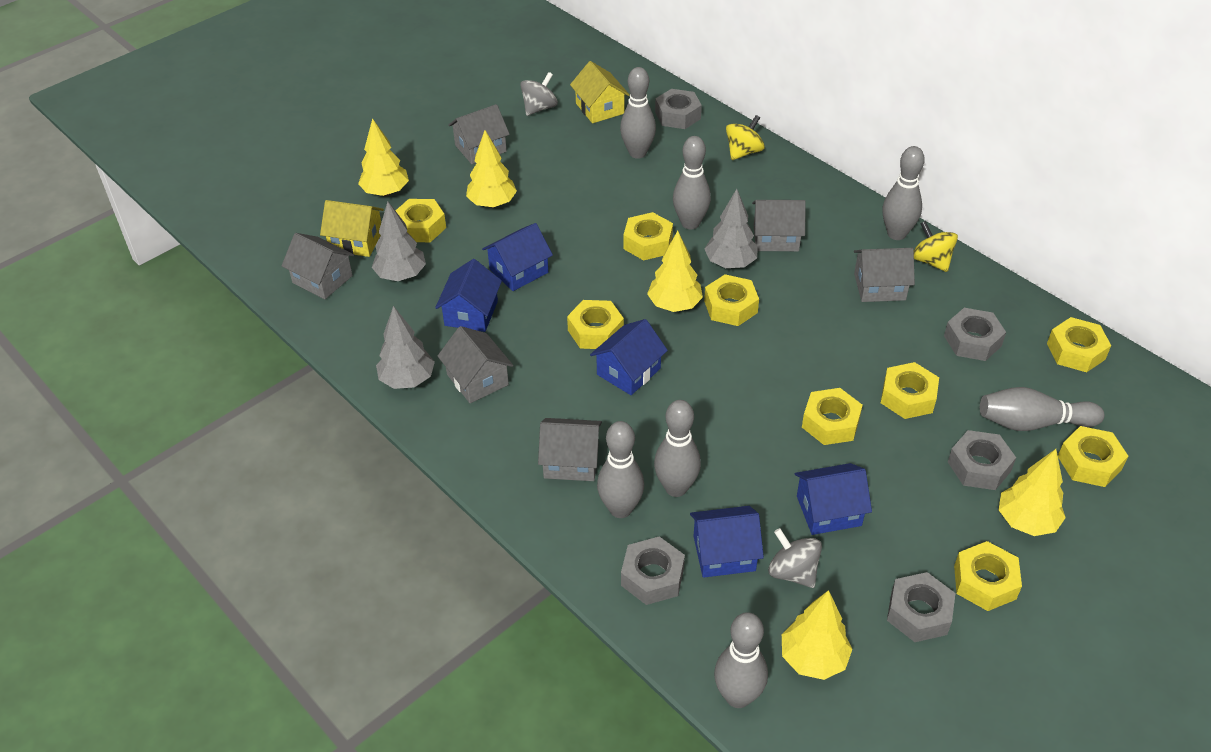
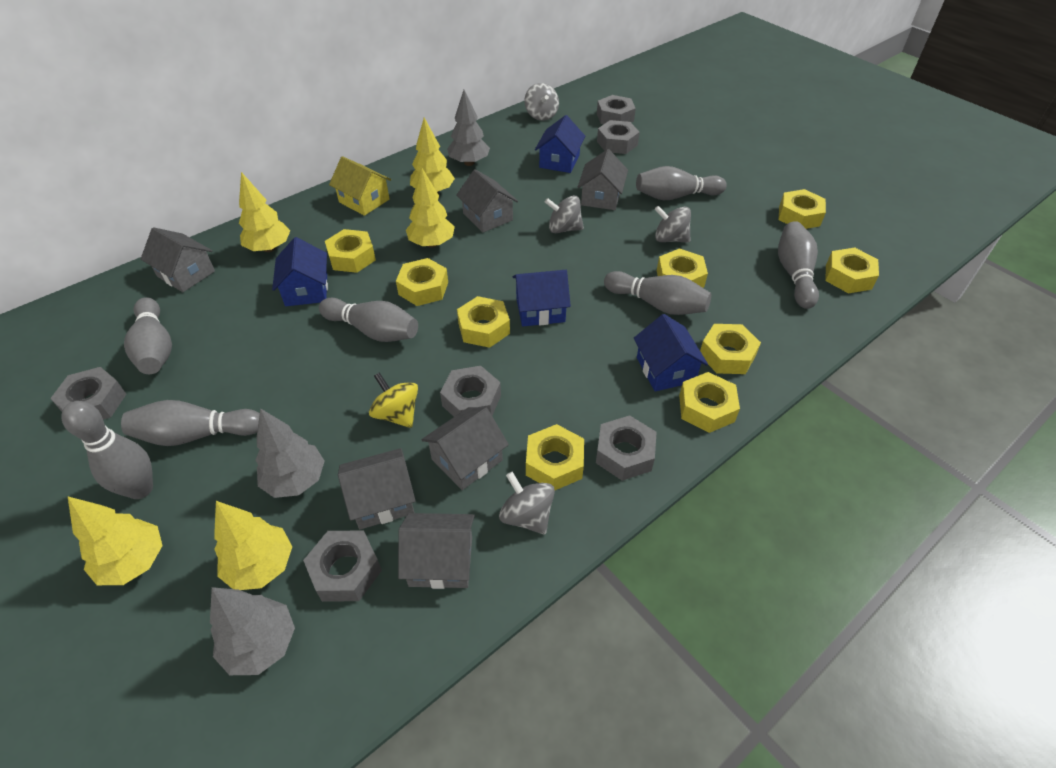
blue house: 5 -> 4
grey nut: 5 -> 6
grey spinning top: 2 -> 4
yellow house: 2 -> 1
yellow spinning top: 2 -> 1

